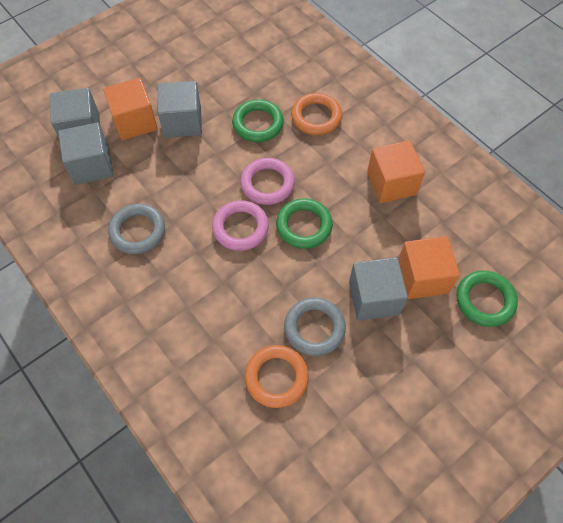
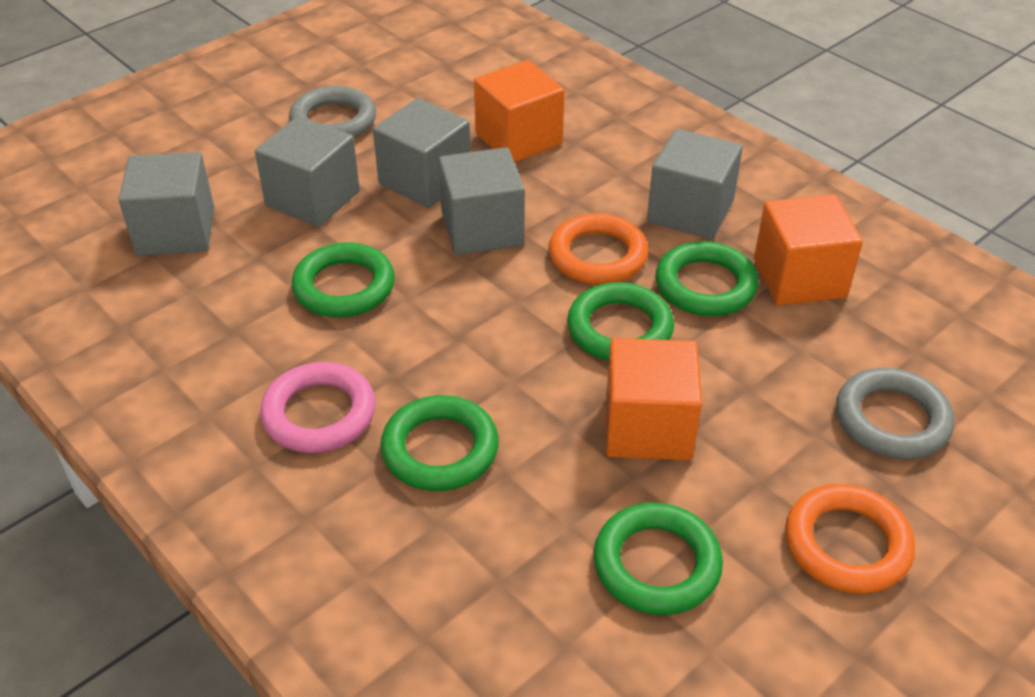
green ring: 3 -> 5
grey cube: 4 -> 5
pink ring: 2 -> 1

